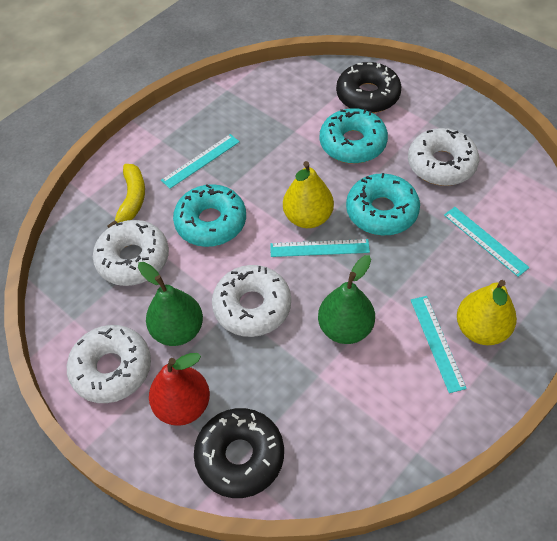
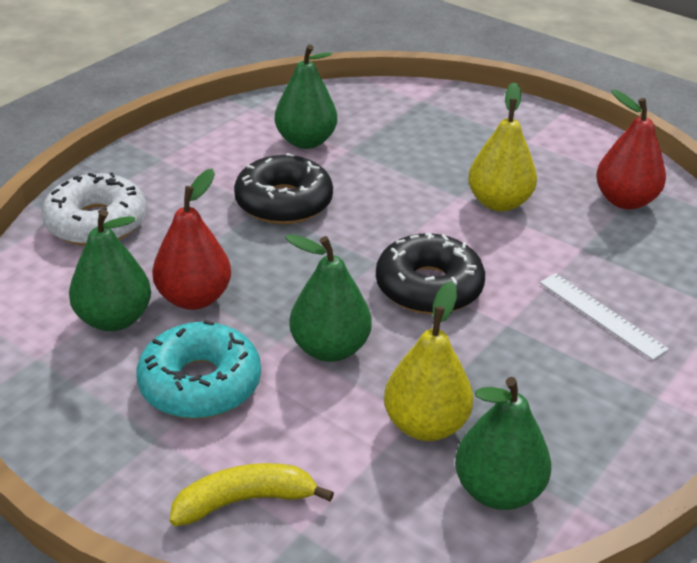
green pear: 2 -> 4
red pear: 1 -> 2
turquoise donut: 3 -> 1
turquoise ruler: 4 -> 0
white donut: 4 -> 1
white ruler: 0 -> 1

